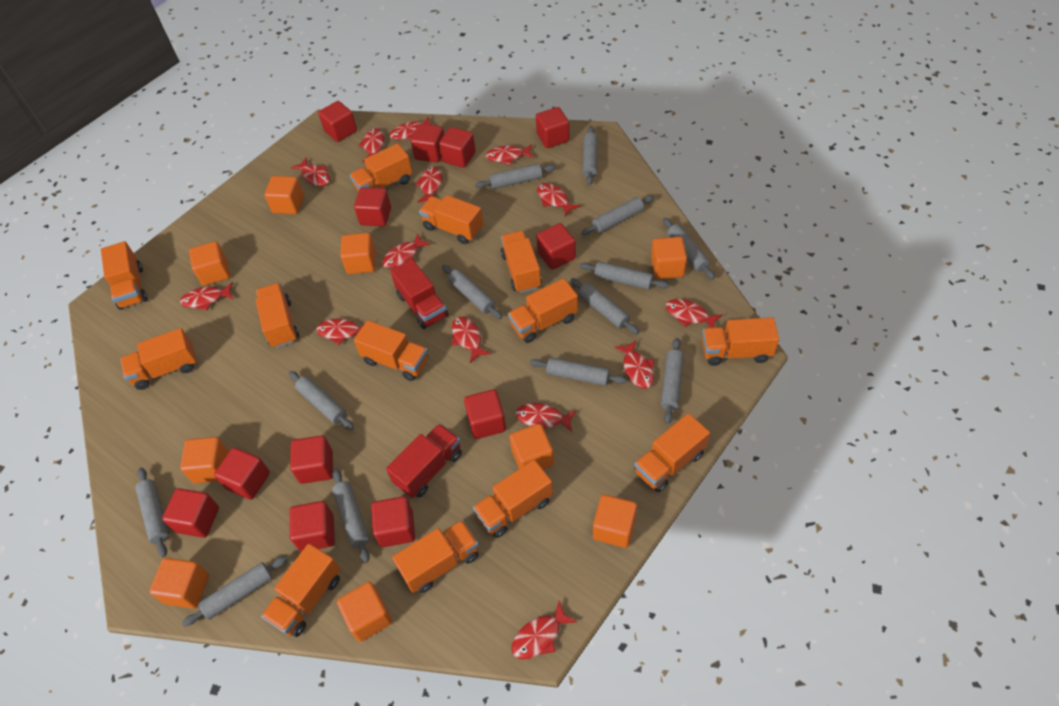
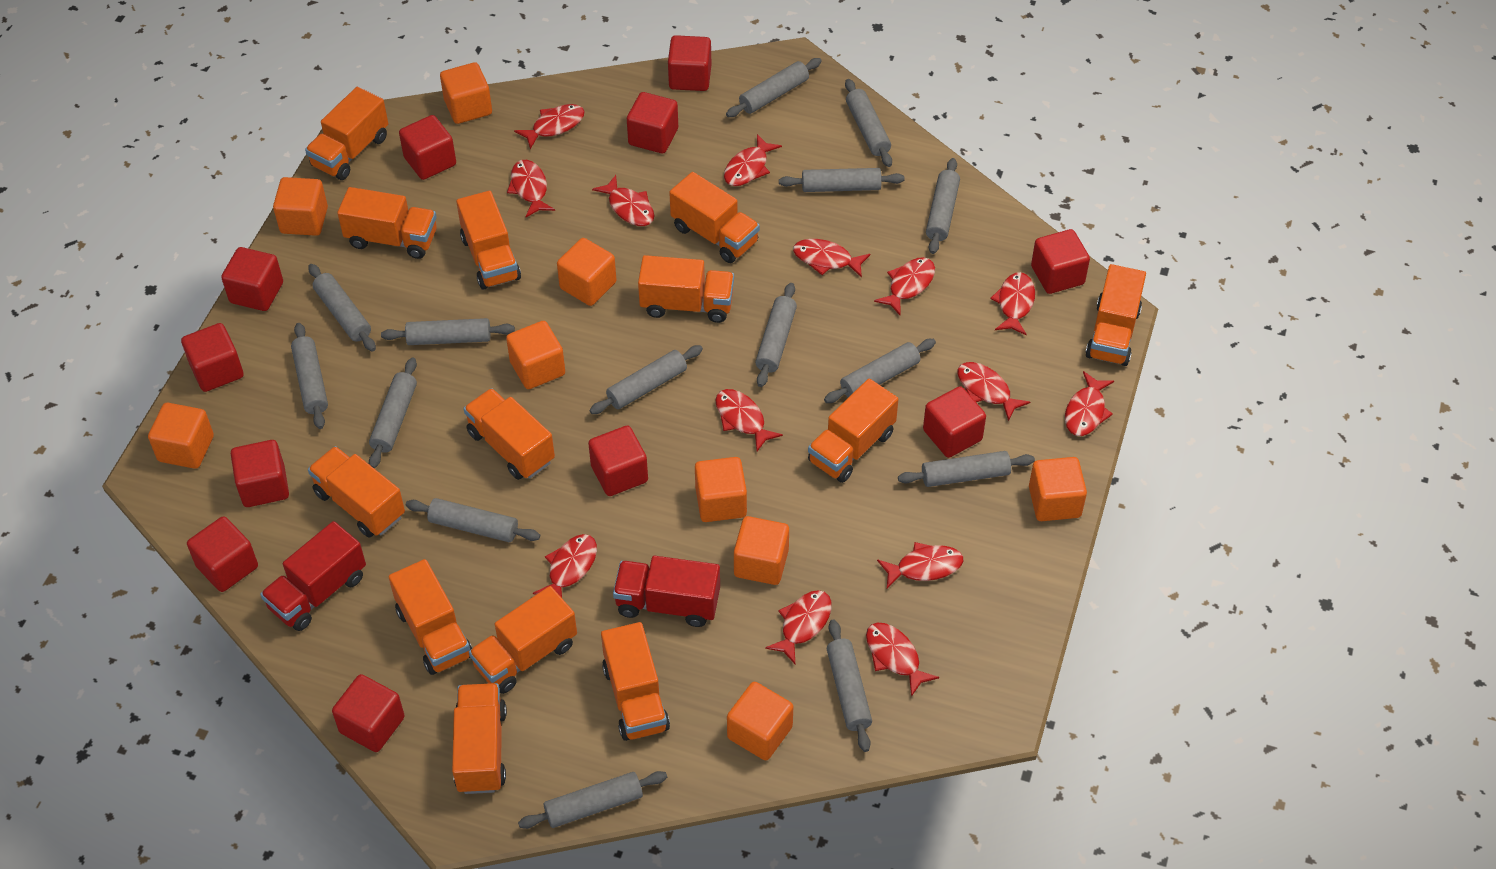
grey rolling pin: 13 -> 15
red cube: 12 -> 11

